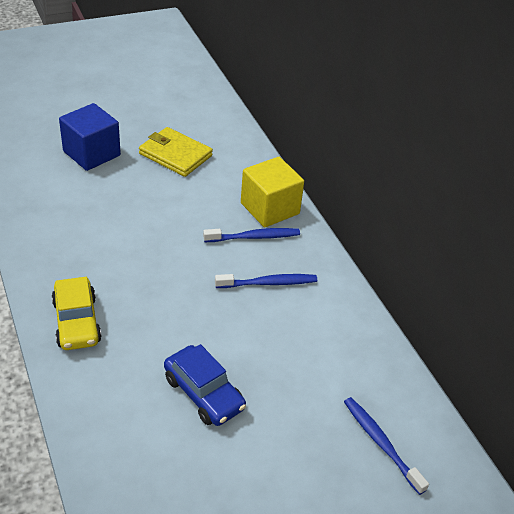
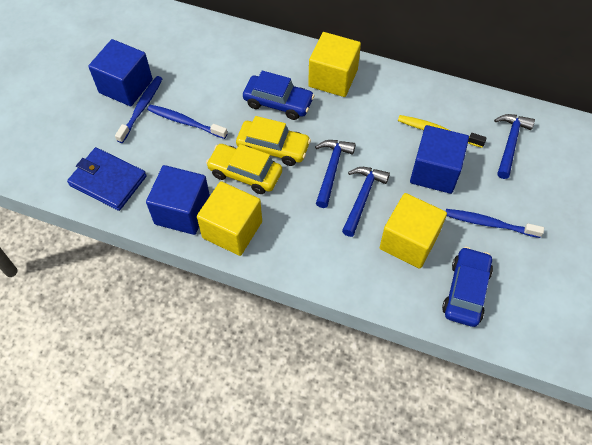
blue car: 1 -> 2
blue cube: 1 -> 3
blue hammer: 0 -> 3
blue wallet: 0 -> 1
yellow car: 1 -> 2
yellow cube: 1 -> 3
yellow toothbrush: 0 -> 1
yellow wallet: 1 -> 0

